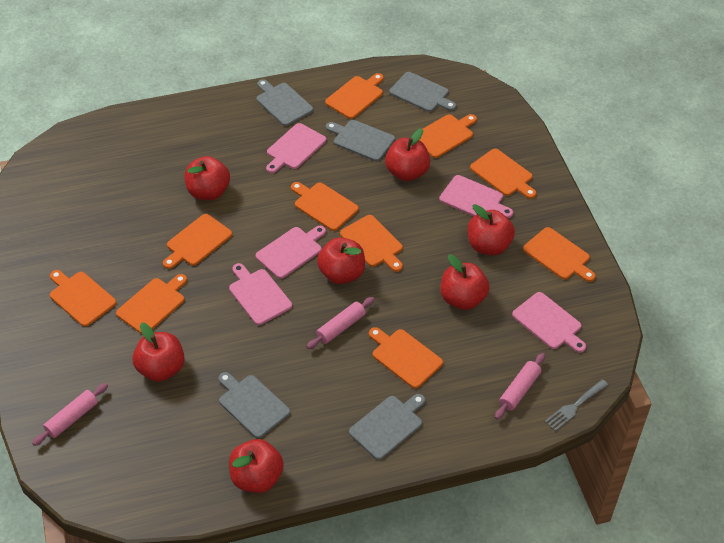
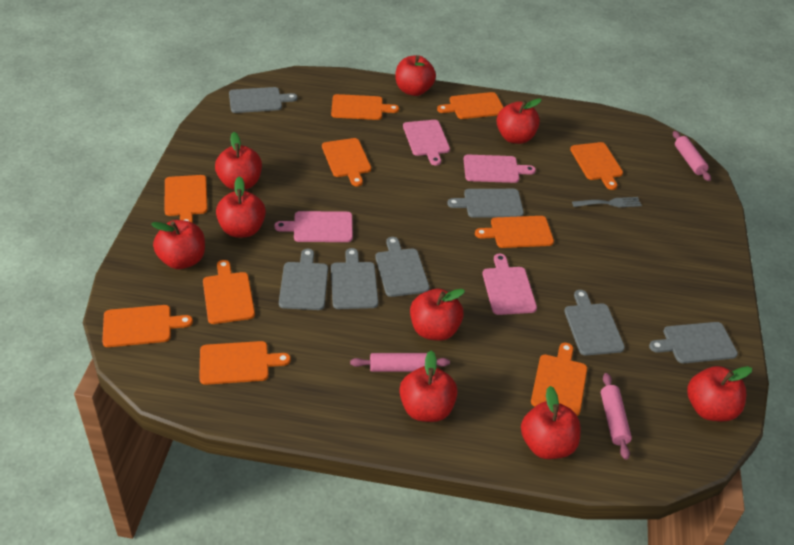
grey cutting board: 5 -> 7
pink cutting board: 5 -> 4
red apple: 7 -> 9

